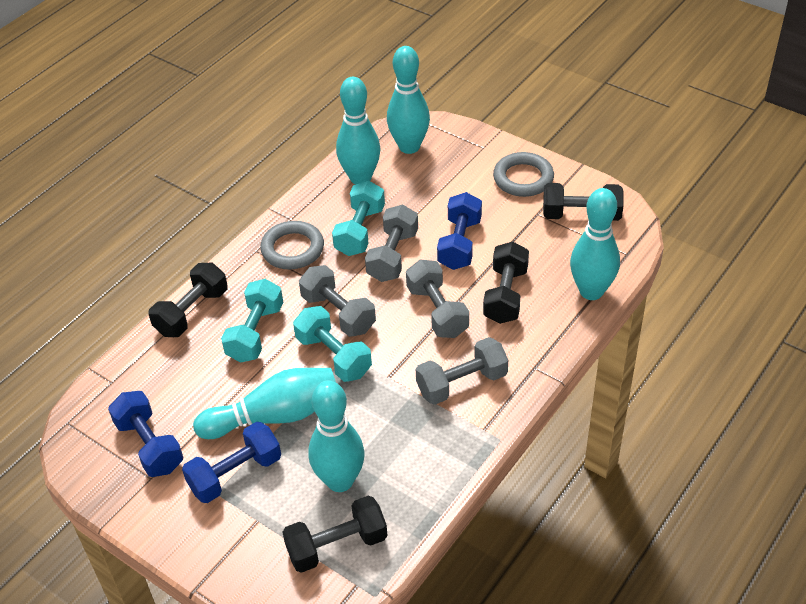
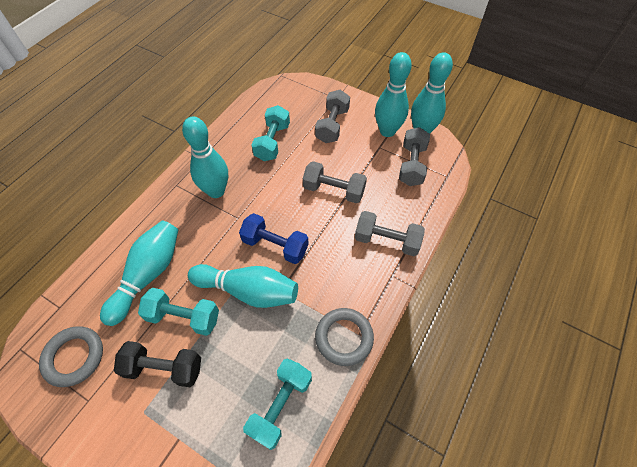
black dumbbell: 4 -> 1
blue dumbbell: 3 -> 1

